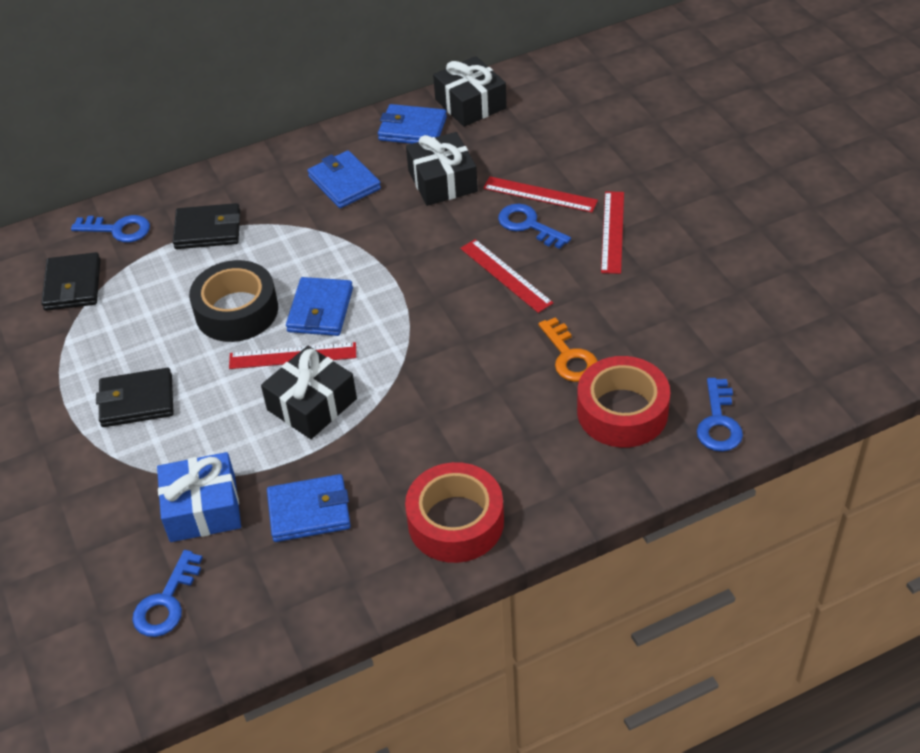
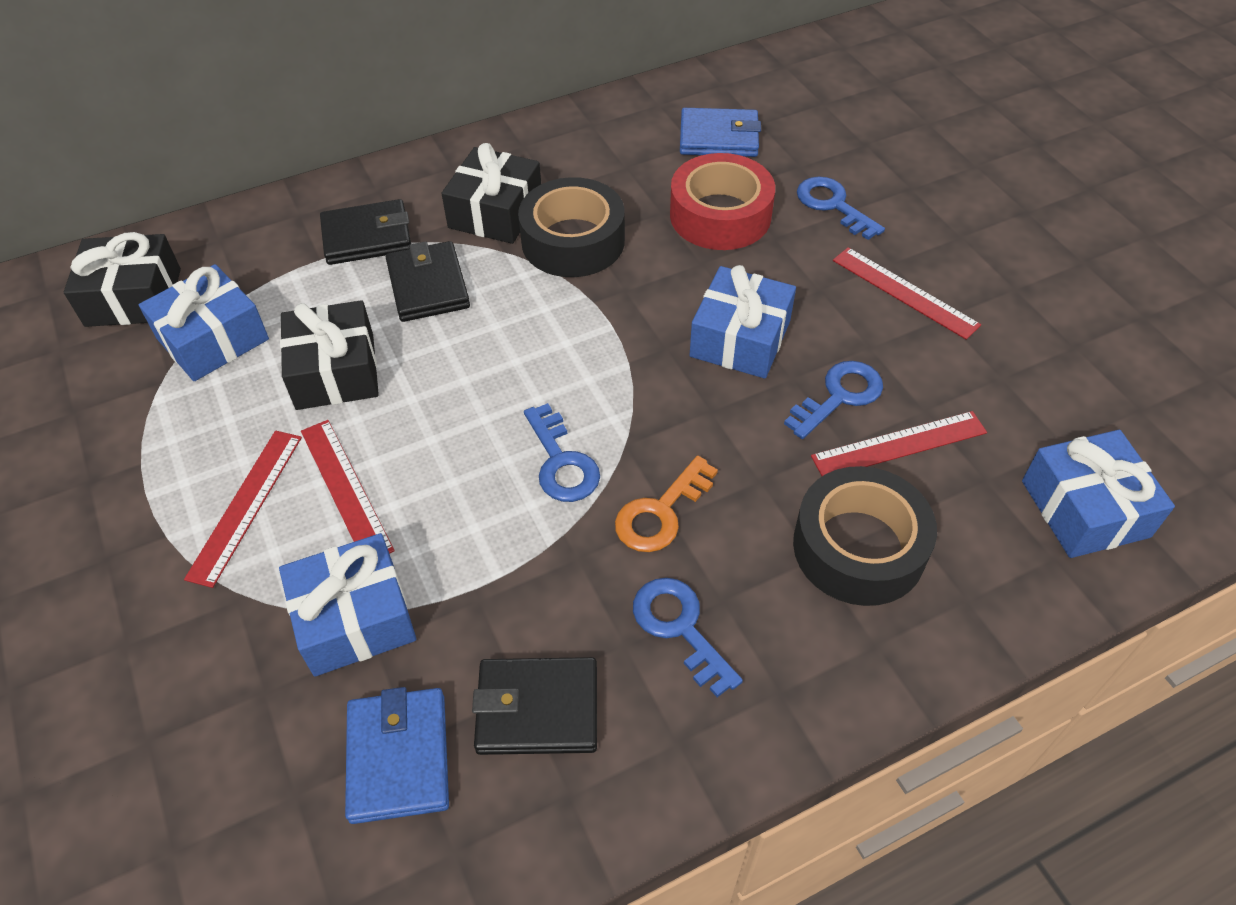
black tape: 1 -> 2
blue gift: 1 -> 4
blue wallet: 4 -> 2
red tape: 2 -> 1

